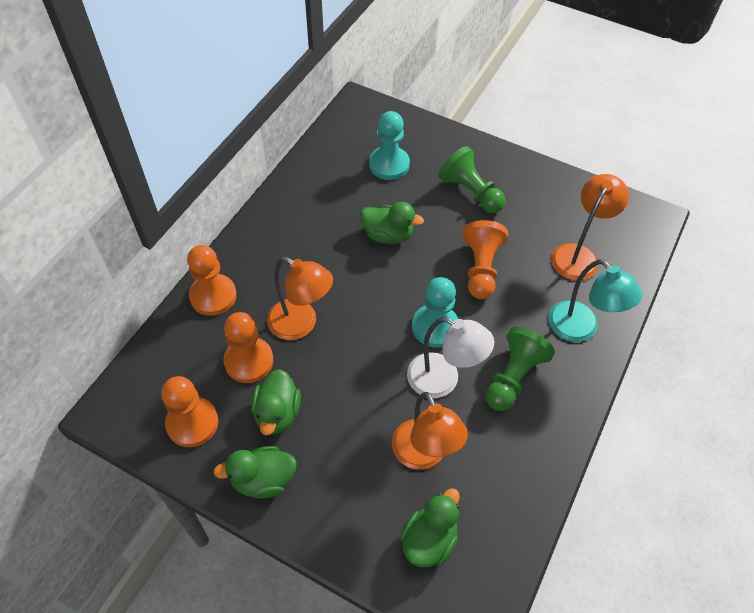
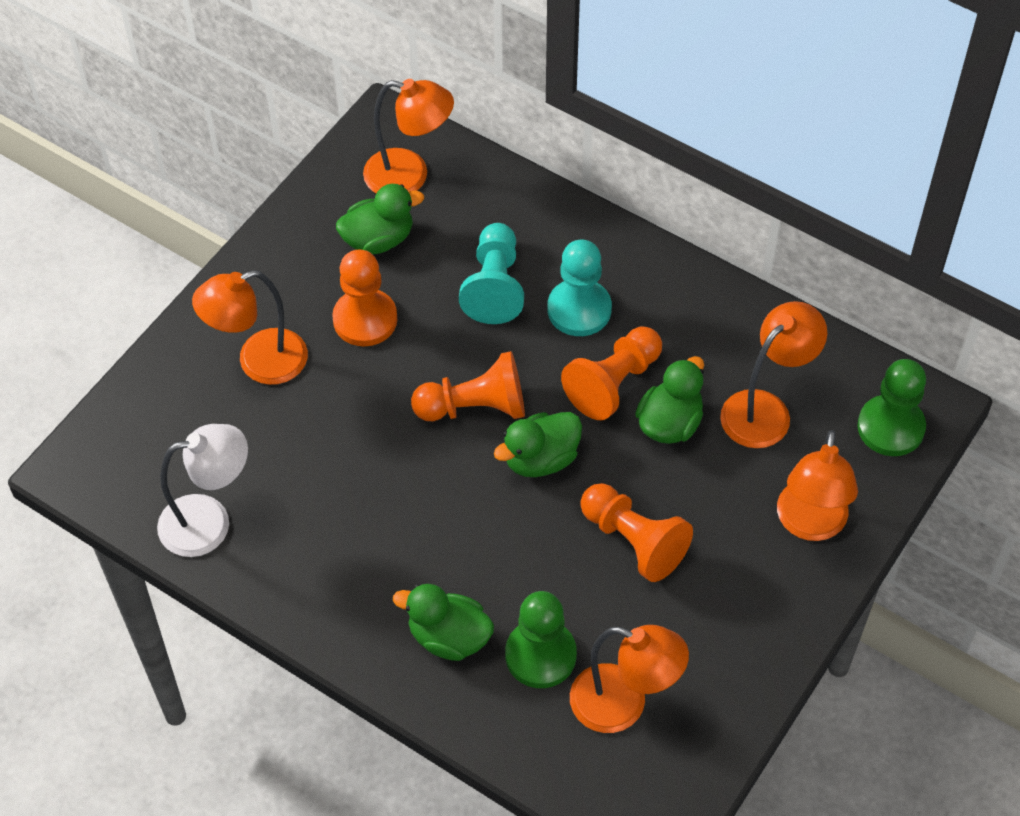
orange lamp: 3 -> 5
turquoise lamp: 1 -> 0

